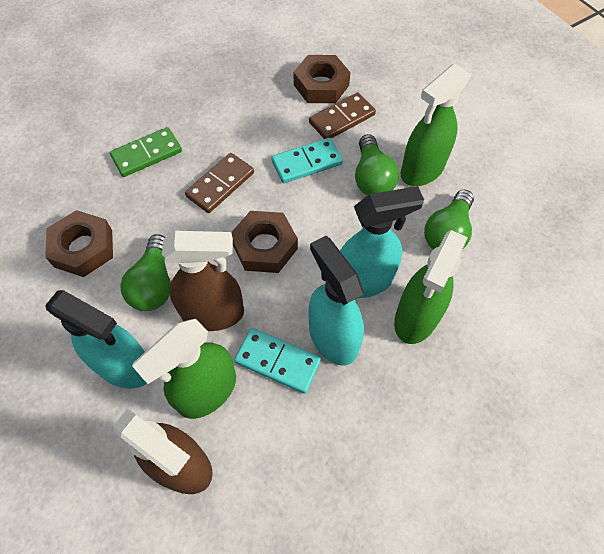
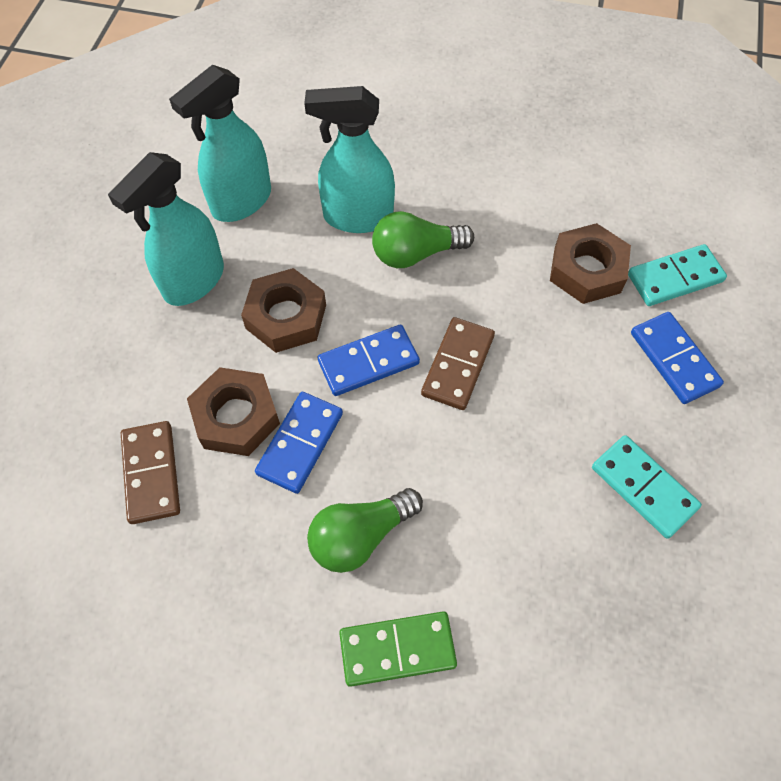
blue domino: 0 -> 3
brown spray bottle: 2 -> 0
green light bulb: 3 -> 2
green spray bottle: 3 -> 0

